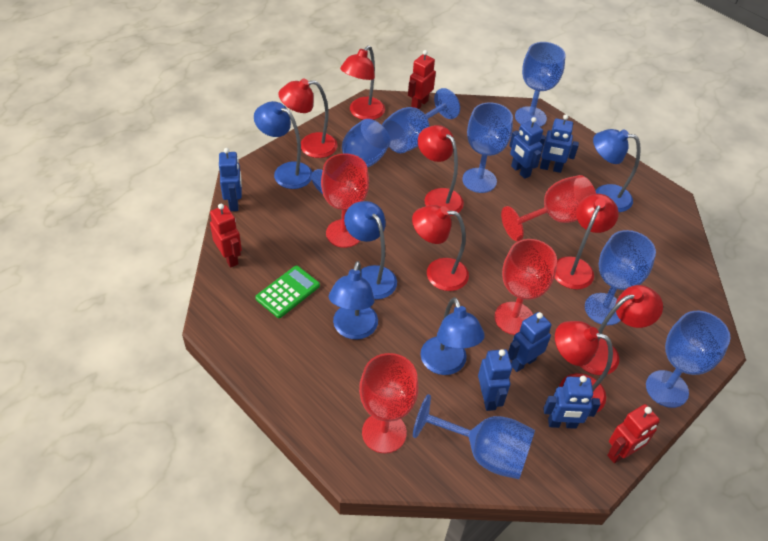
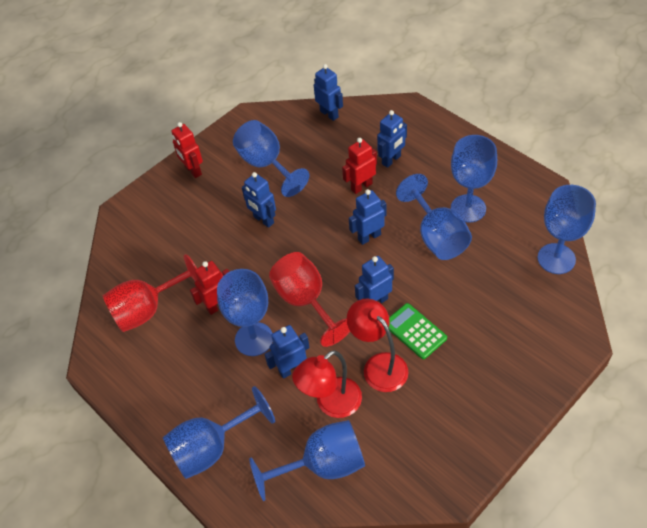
blue lamp: 5 -> 0
red goblet: 4 -> 2
red lamp: 7 -> 2

